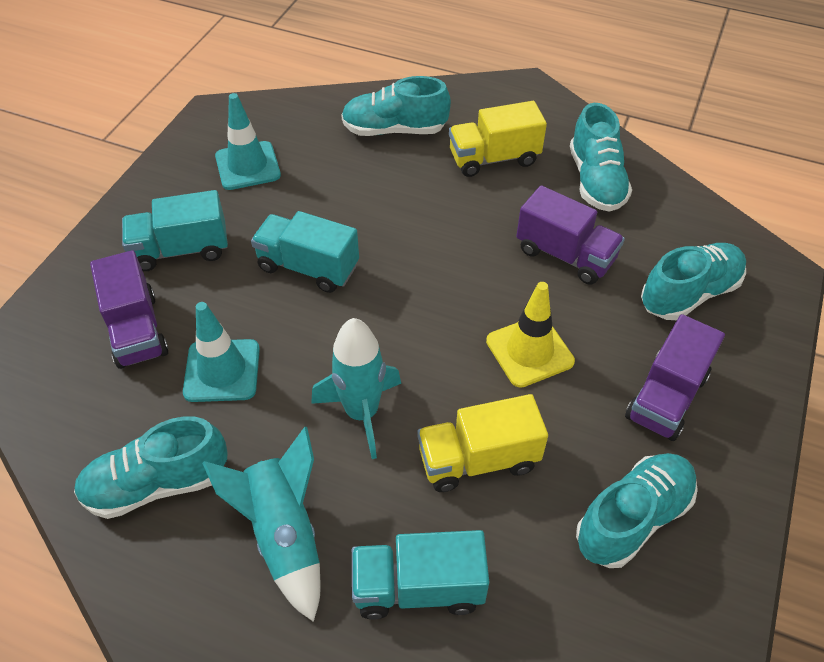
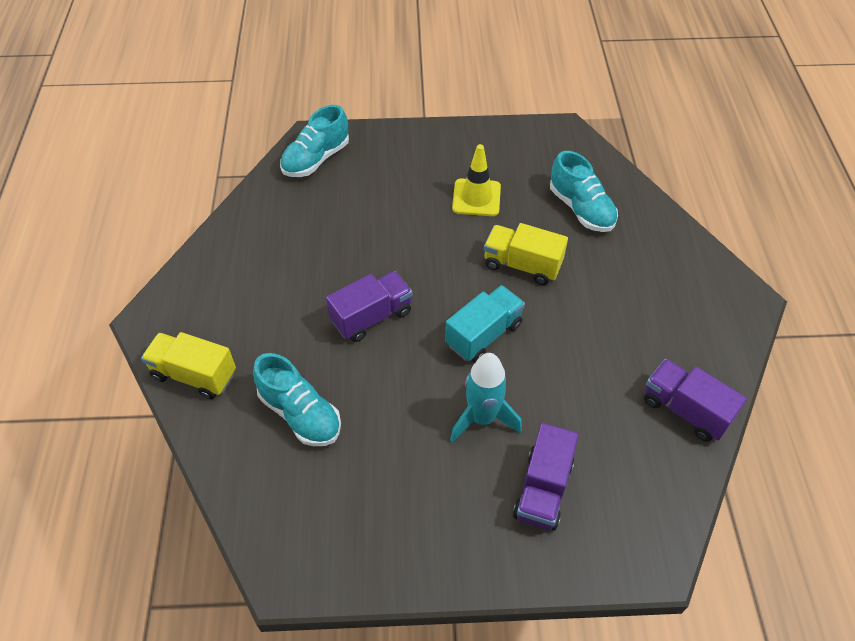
turquoise rocket: 2 -> 1
turquoise shoe: 5 -> 3
turquoise traffic cone: 2 -> 0
turquoise truck: 3 -> 1

